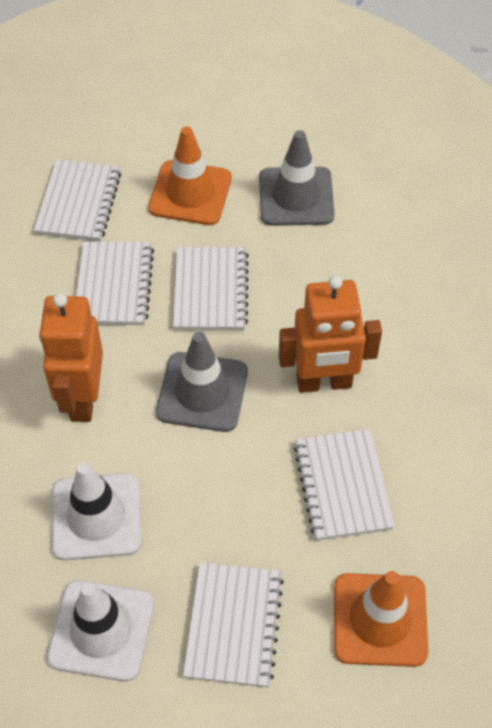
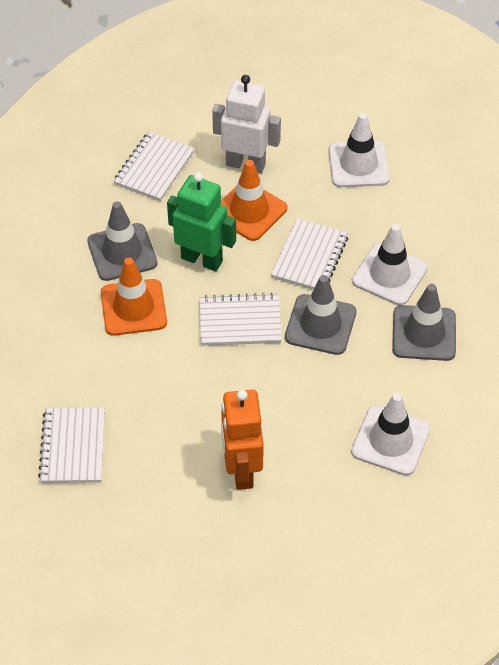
green robot: 0 -> 1
grey traffic cone: 2 -> 3
orange robot: 2 -> 1
white notebook: 5 -> 4
white robot: 0 -> 1
white traffic cone: 2 -> 3

